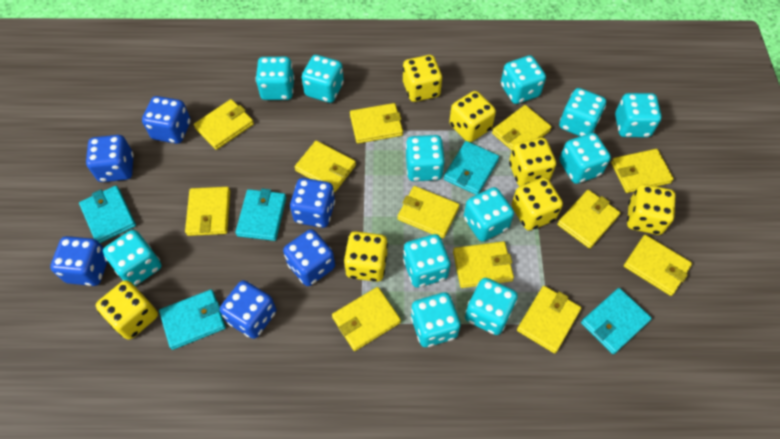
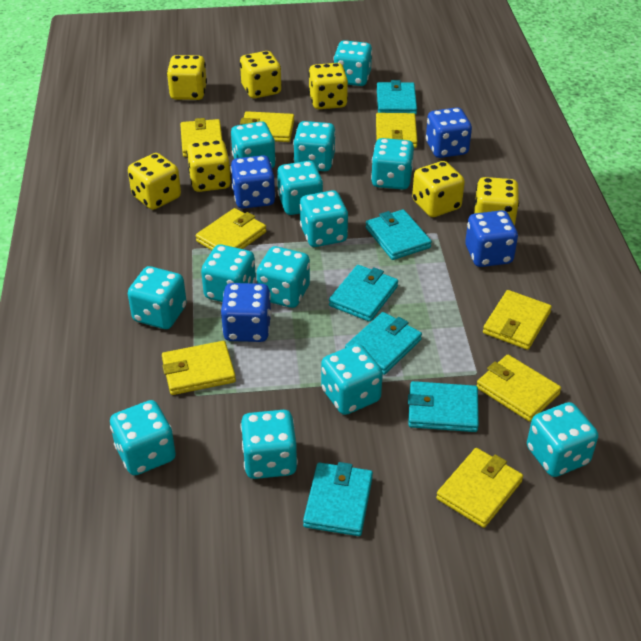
blue dice: 6 -> 4
turquoise dice: 12 -> 13
turquoise wallet: 5 -> 6
yellow wallet: 12 -> 8

